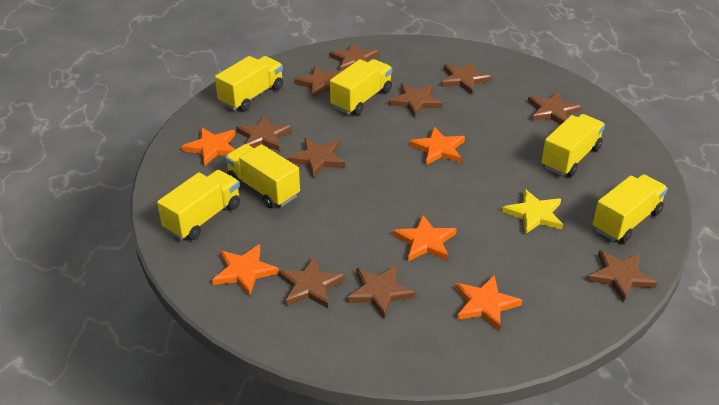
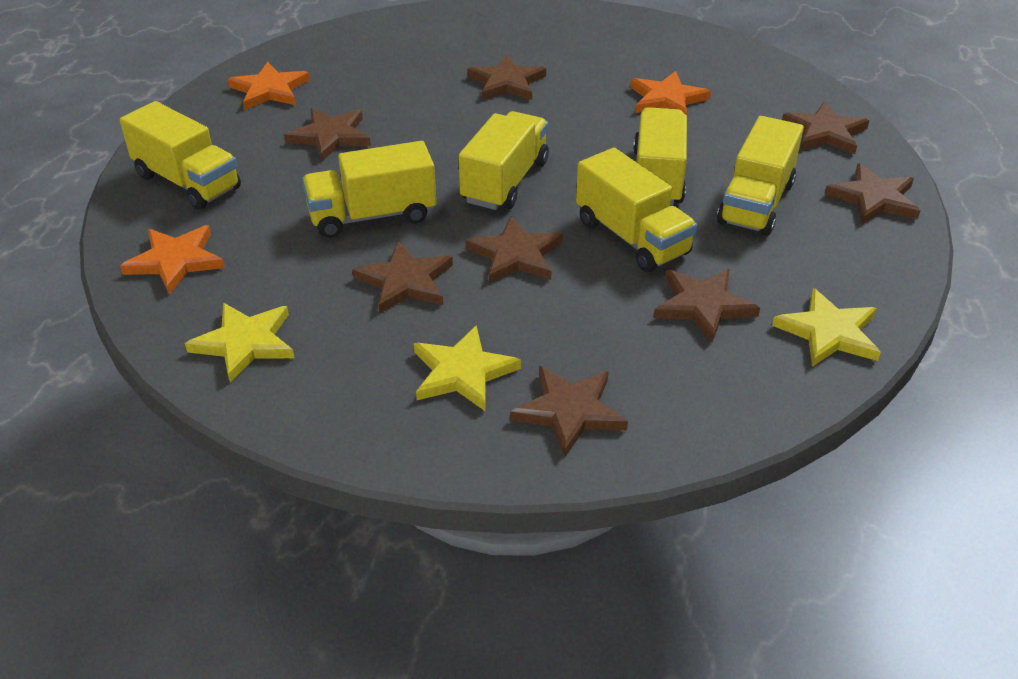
brown star: 10 -> 8
orange star: 5 -> 3
yellow star: 1 -> 3

